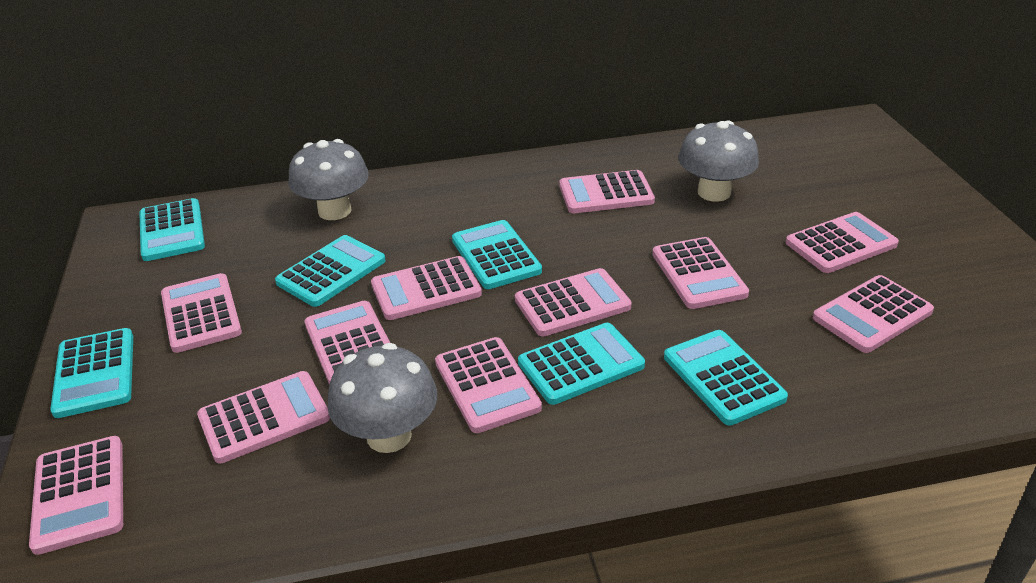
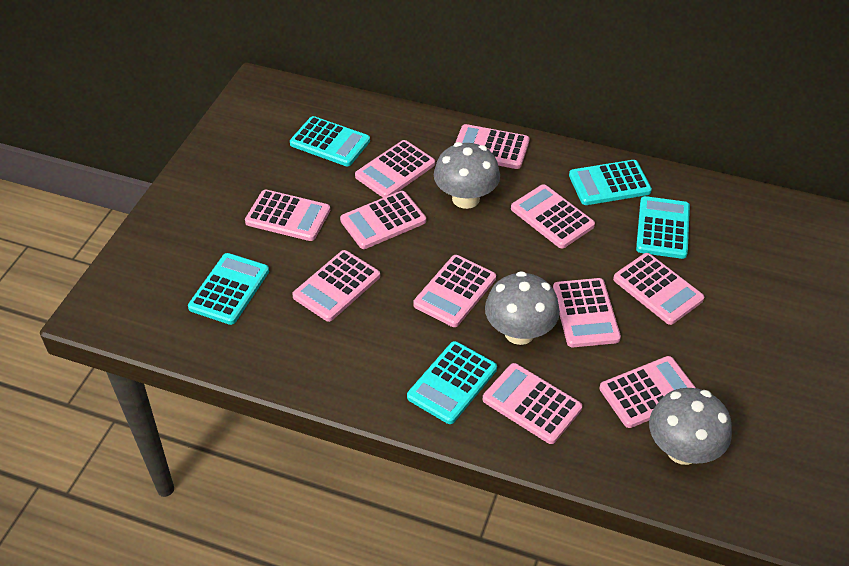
turquoise calculator: 6 -> 5

